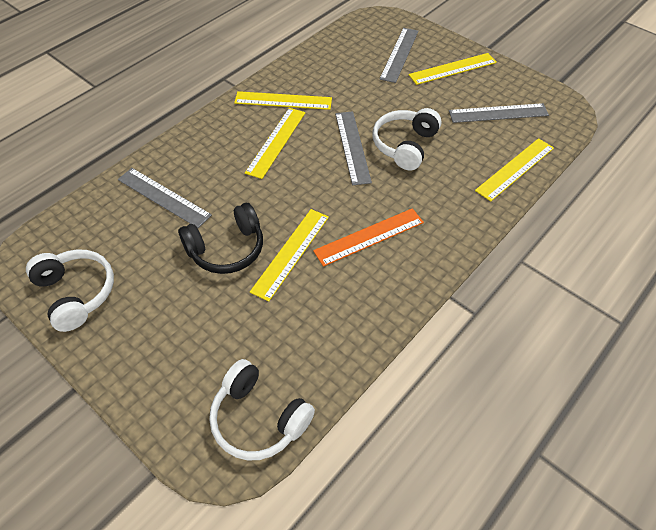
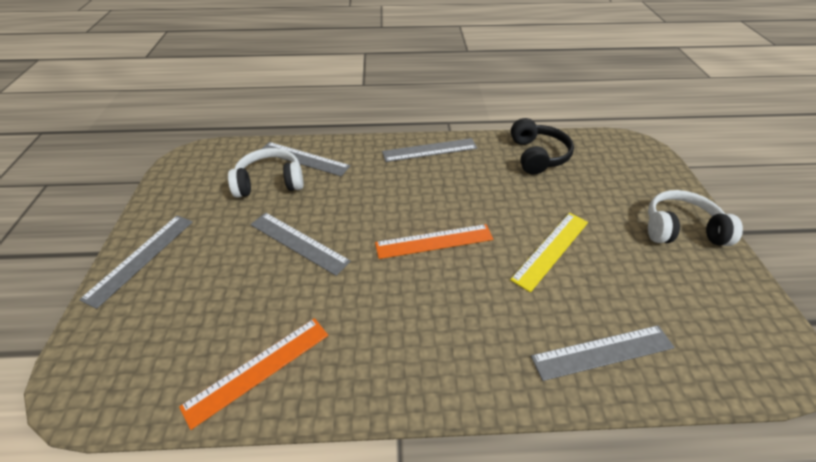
grey ruler: 4 -> 5
orange ruler: 1 -> 2
white headphones: 3 -> 2
yellow ruler: 5 -> 1

